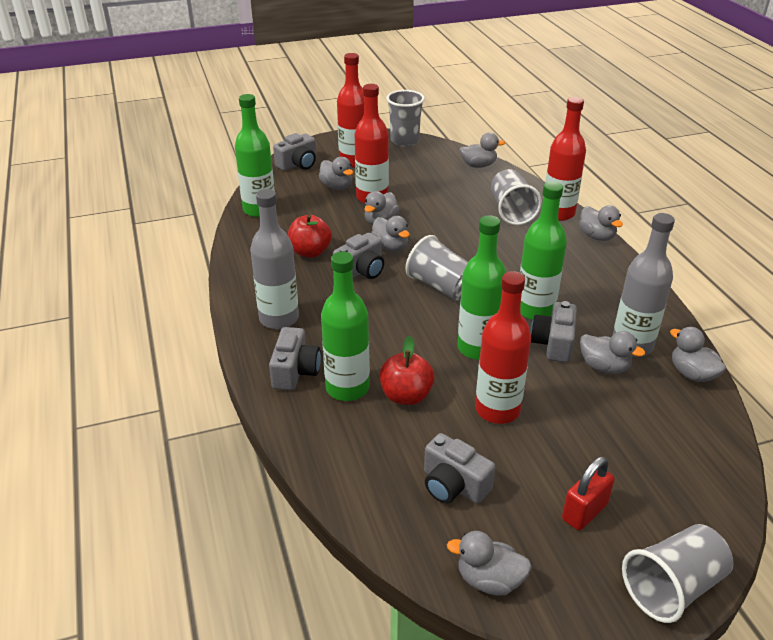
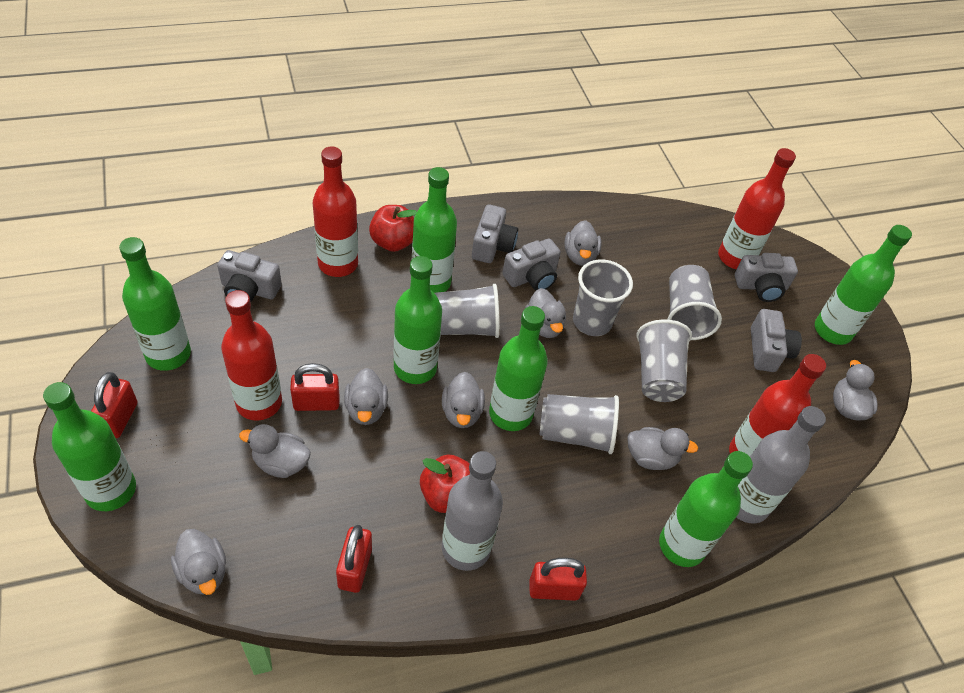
green bottle: 4 -> 7
grey cup: 4 -> 5
red padlock: 1 -> 4

